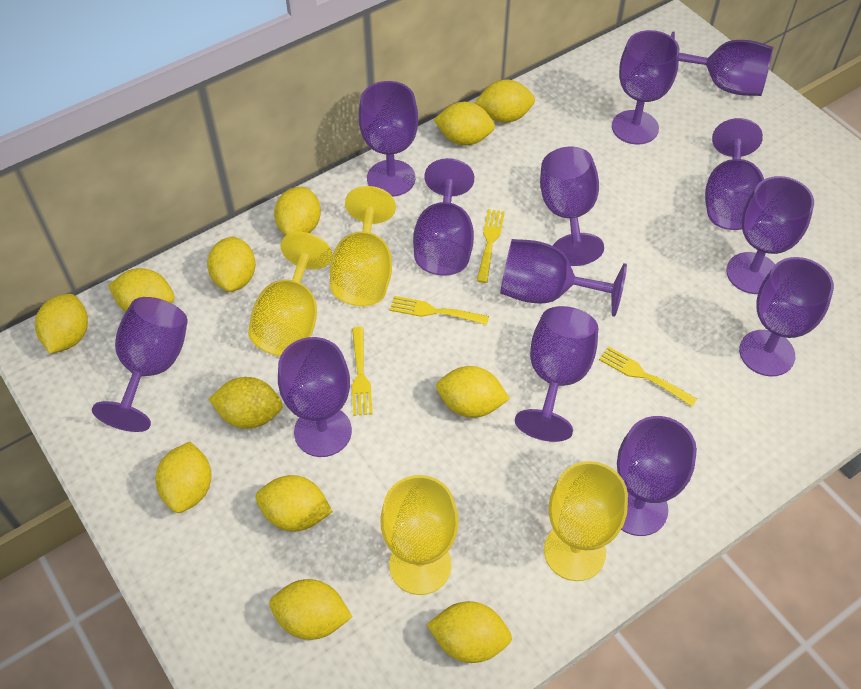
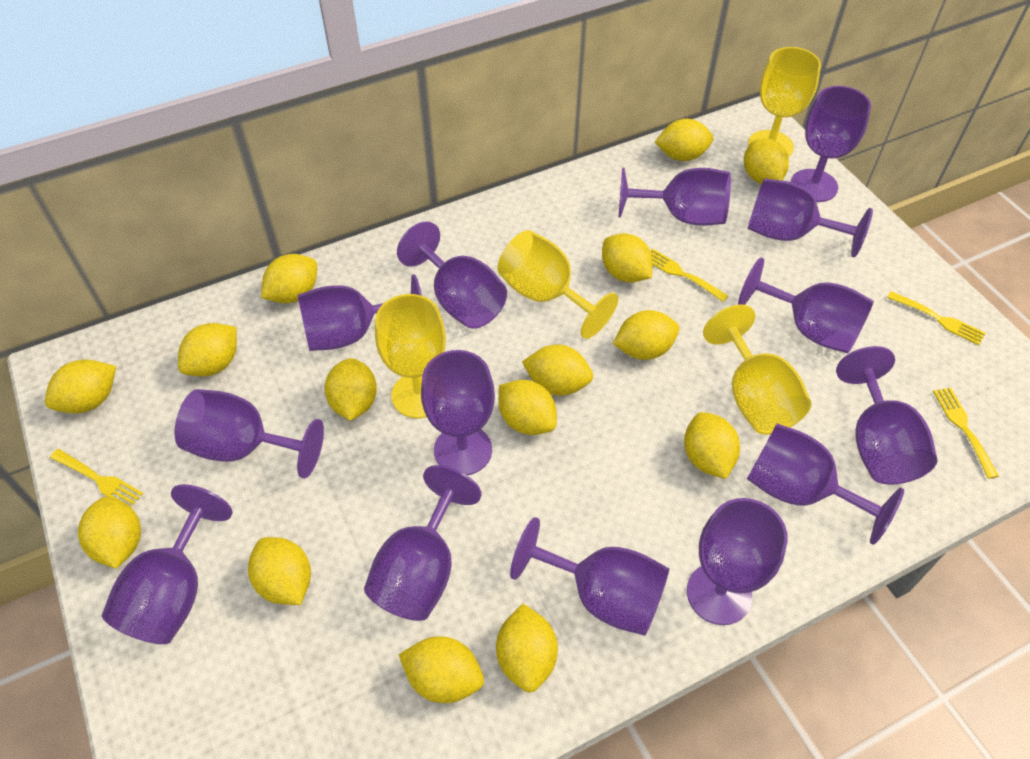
purple goblet: 13 -> 14
yellow lemon: 12 -> 15

